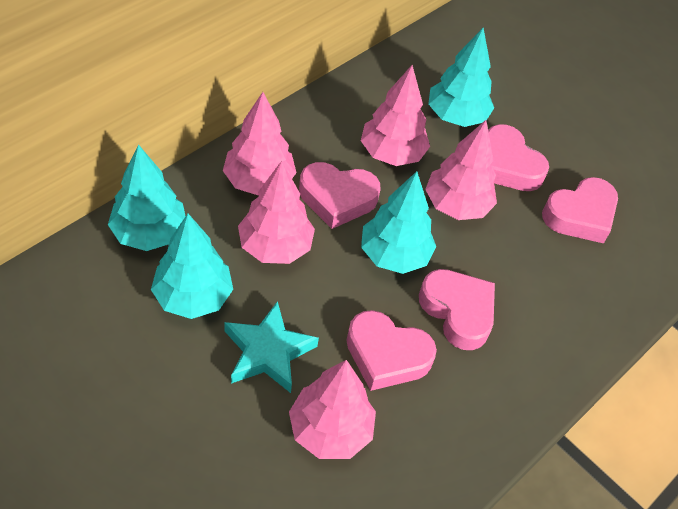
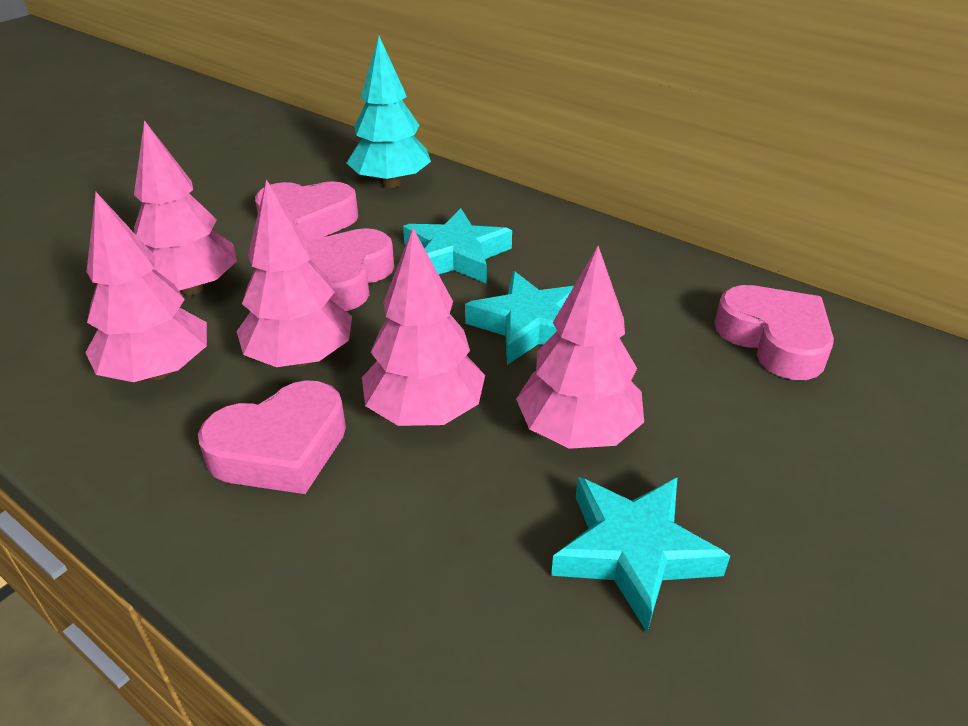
pink heart: 5 -> 4
turquoise star: 1 -> 3
turquoise tree: 4 -> 1

